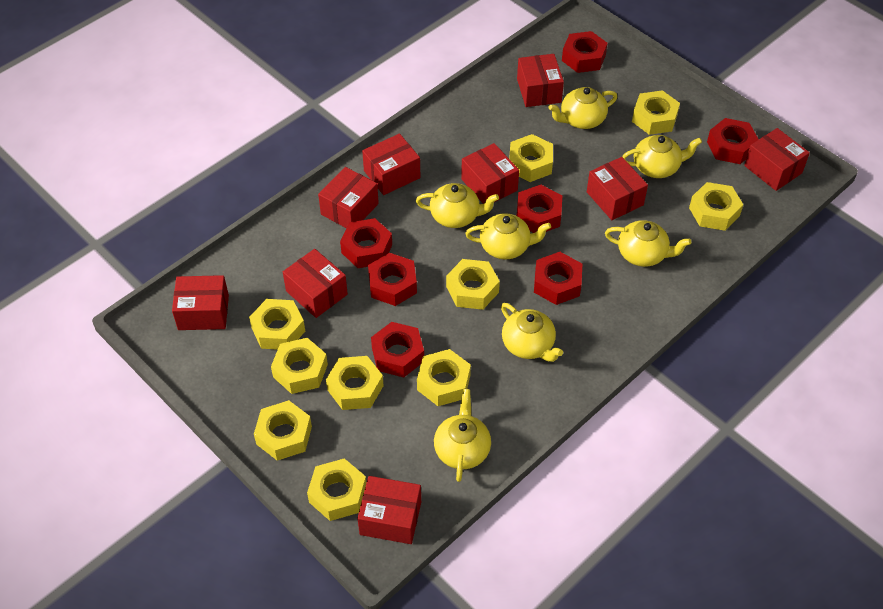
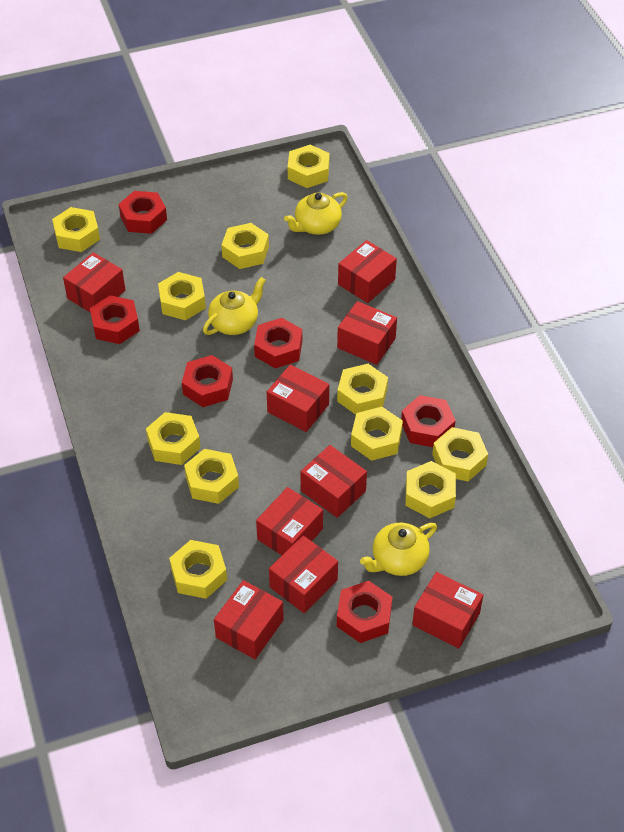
red nut: 7 -> 6
yellow nut: 10 -> 11
yellow teapot: 7 -> 3

